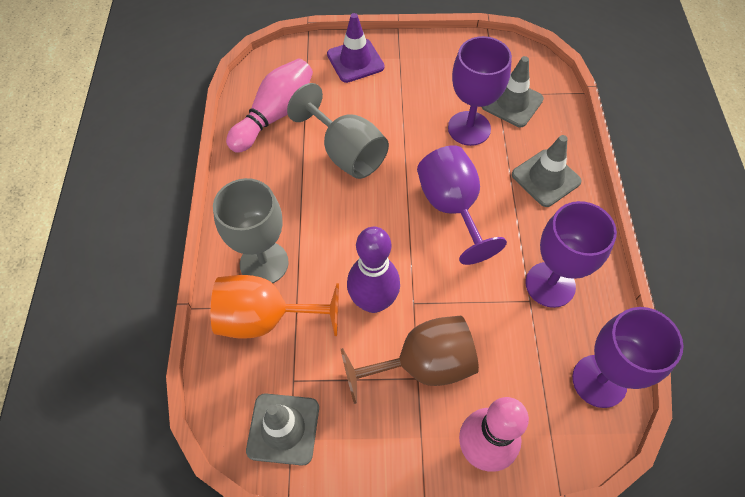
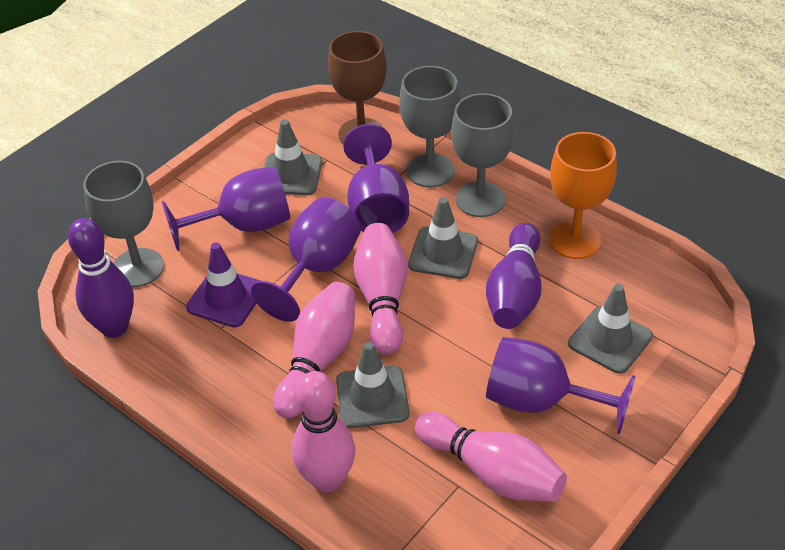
grey goblet: 2 -> 3
grey traffic cone: 3 -> 4
pink bowling pin: 2 -> 4
purple bowling pin: 1 -> 2

